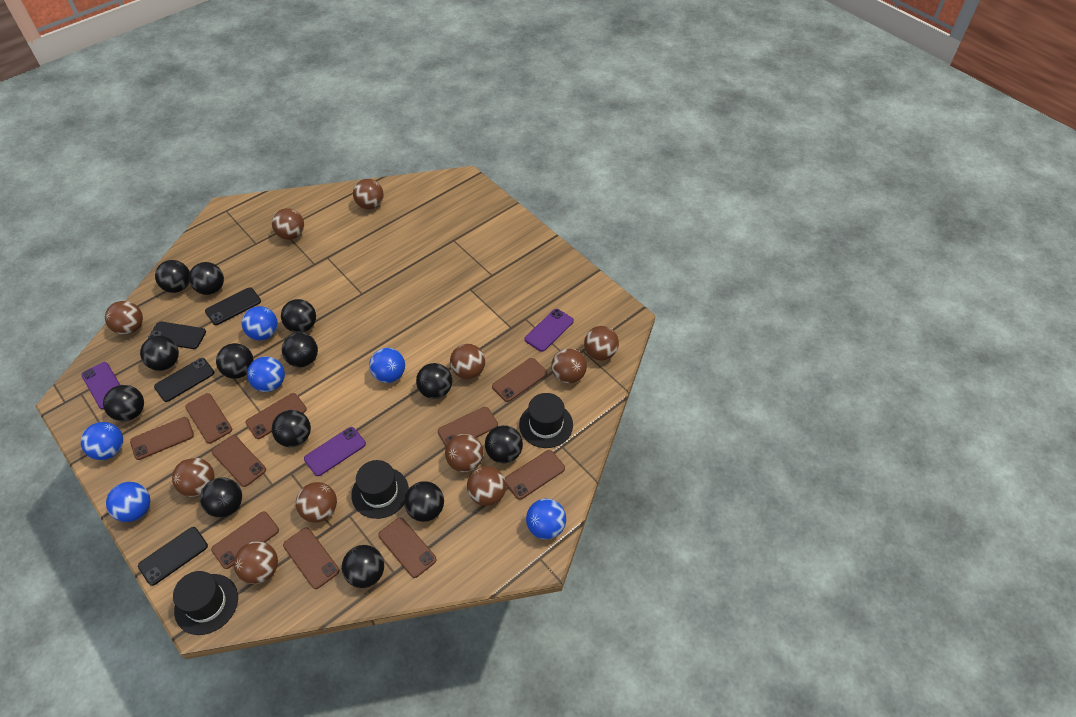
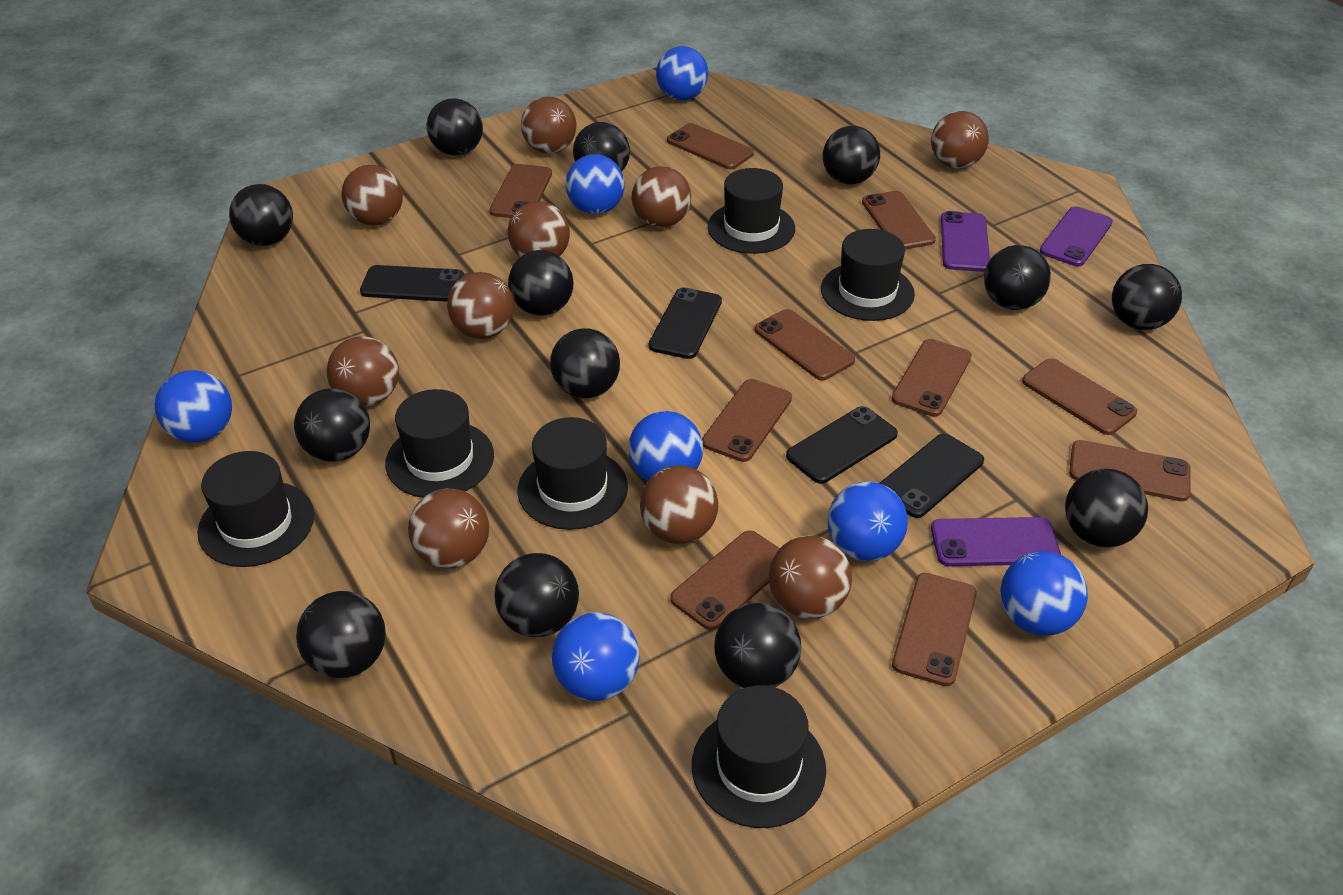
black hat: 3 -> 6
blue ball: 6 -> 7
brown ball: 11 -> 10

